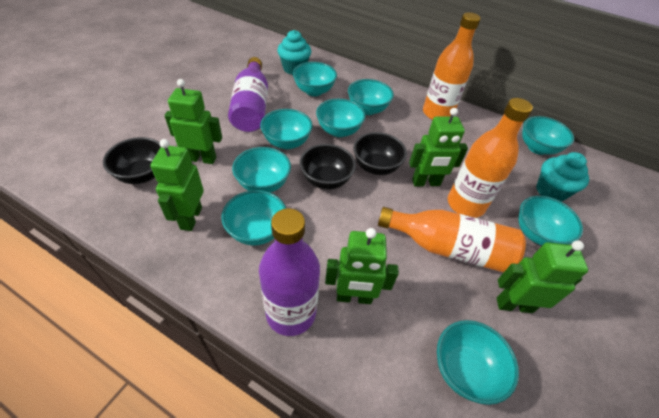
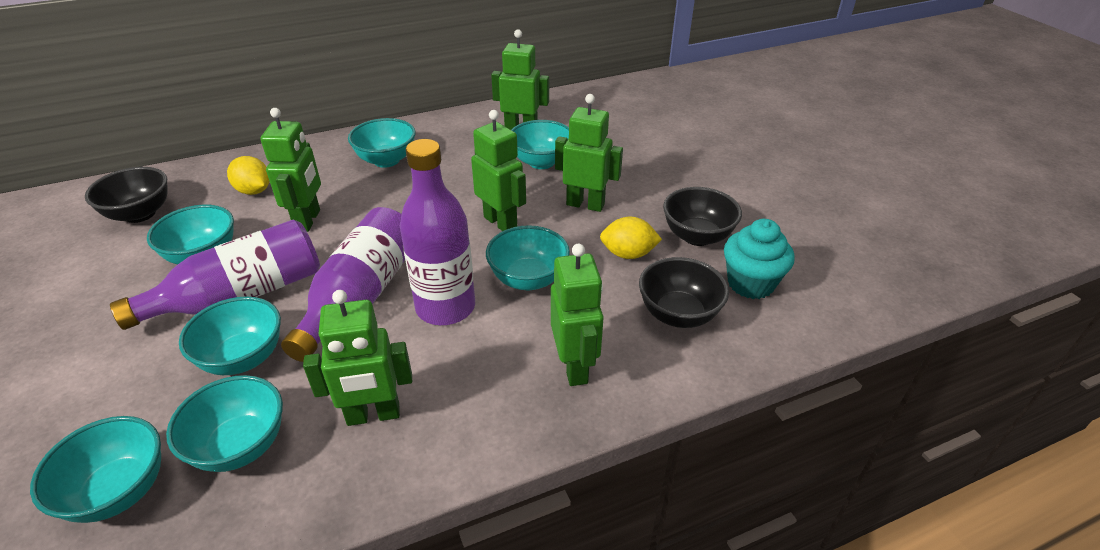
green robot: 5 -> 6
orange bottle: 3 -> 0
purple bottle: 2 -> 3
turquoise bowl: 9 -> 7
turquoise cupcake: 2 -> 1
yellow lemon: 0 -> 2

